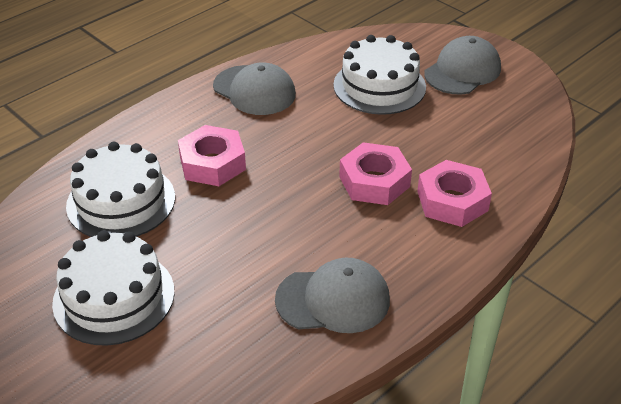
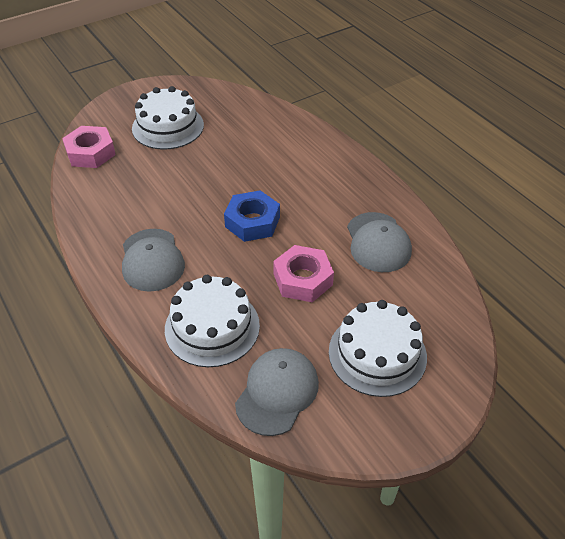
blue nut: 0 -> 1
pink nut: 3 -> 2

